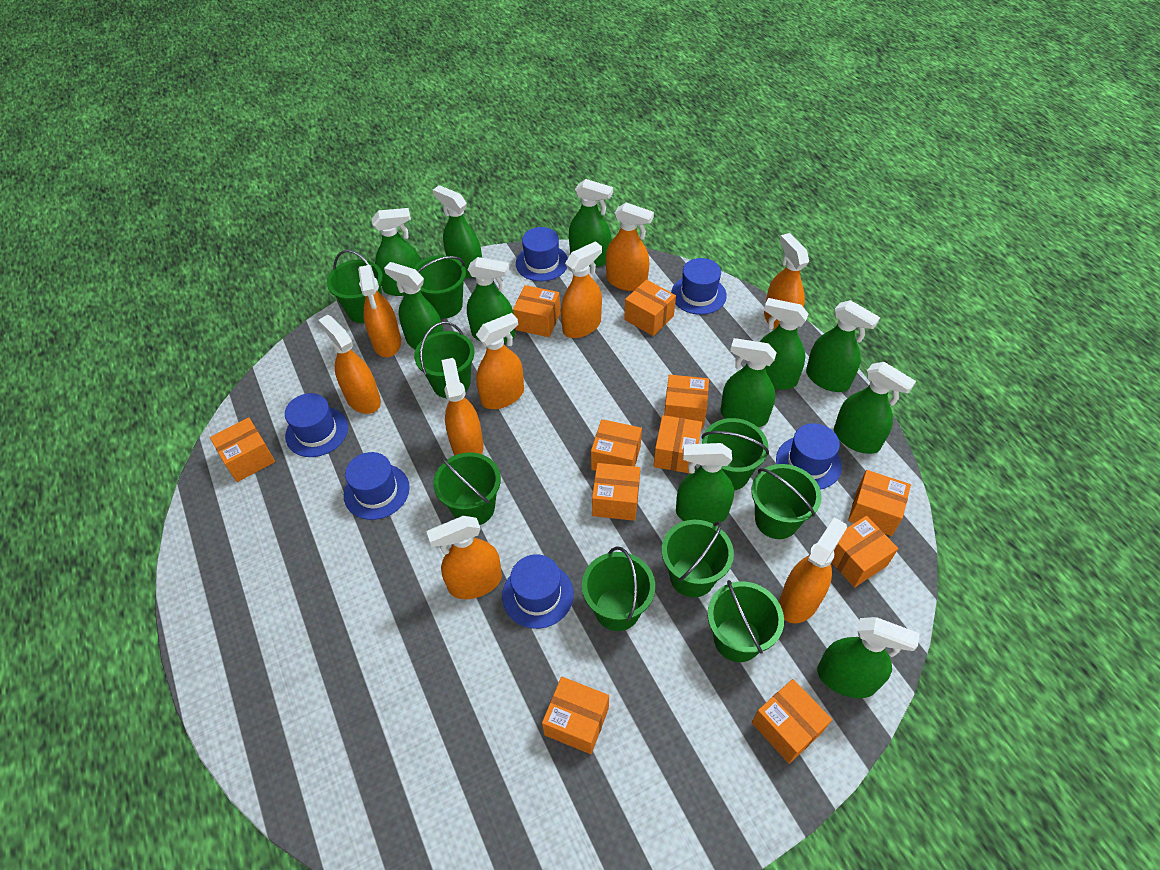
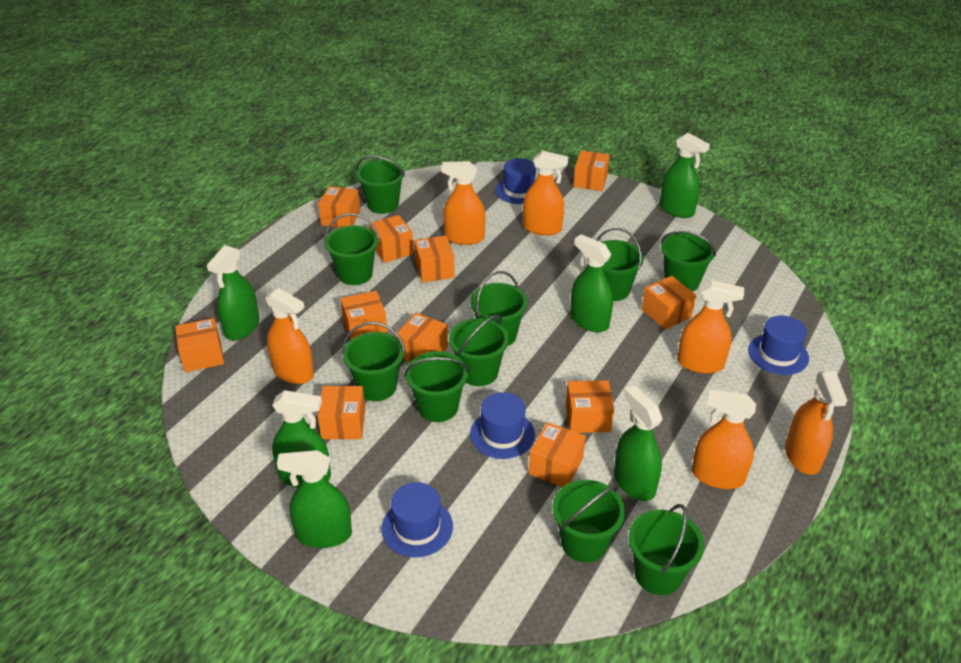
blue hat: 6 -> 4
green bucket: 9 -> 10
green spray bottle: 11 -> 6
orange spray bottle: 9 -> 6

